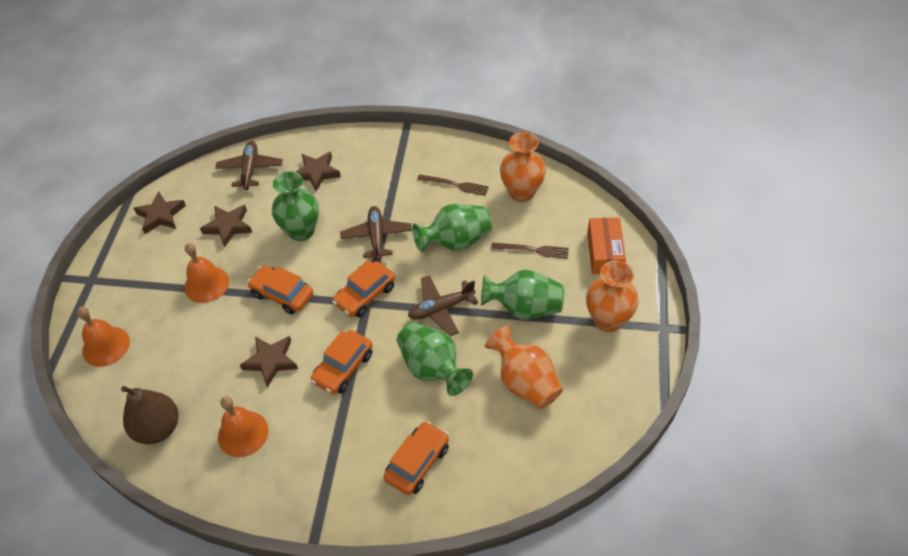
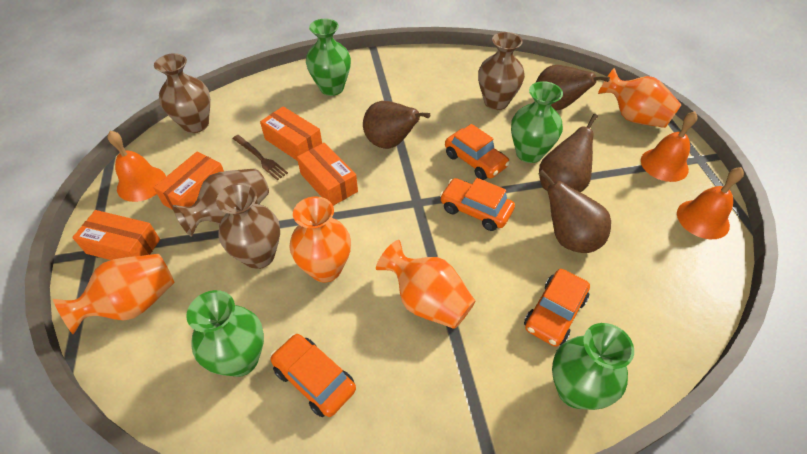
brown fork: 2 -> 1
brown pear: 1 -> 4
brown plane: 3 -> 0
brown star: 4 -> 0
brown vase: 0 -> 4
orange box: 1 -> 4
orange vase: 3 -> 4

